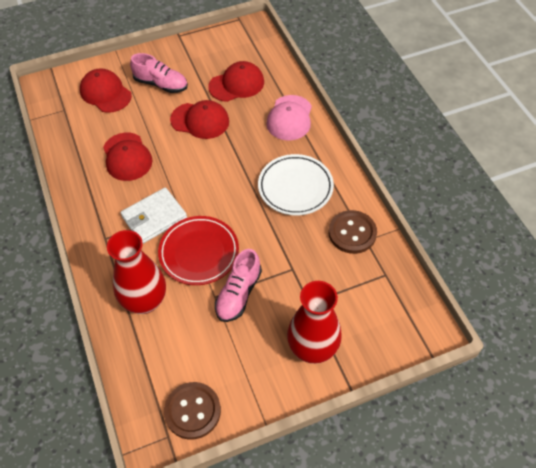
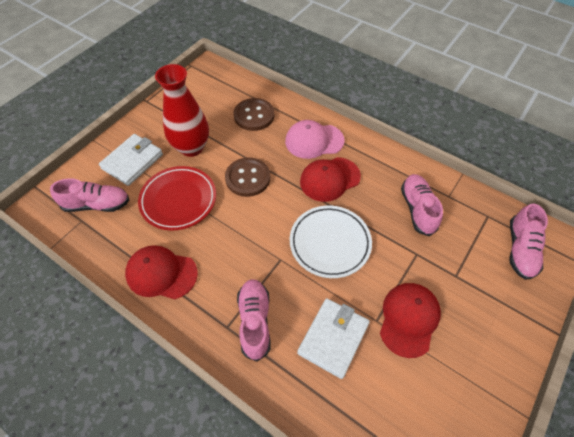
pink shoe: 2 -> 4
red cap: 4 -> 3
red vase: 2 -> 1
white wallet: 1 -> 2

